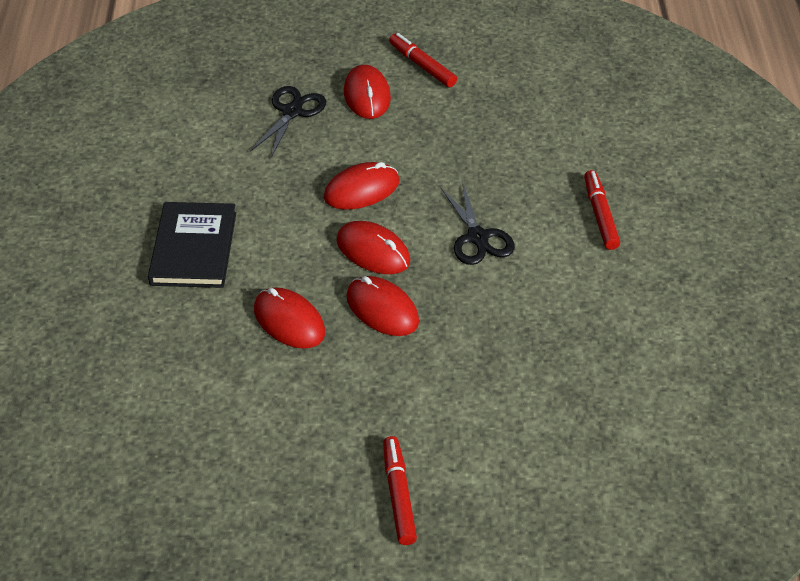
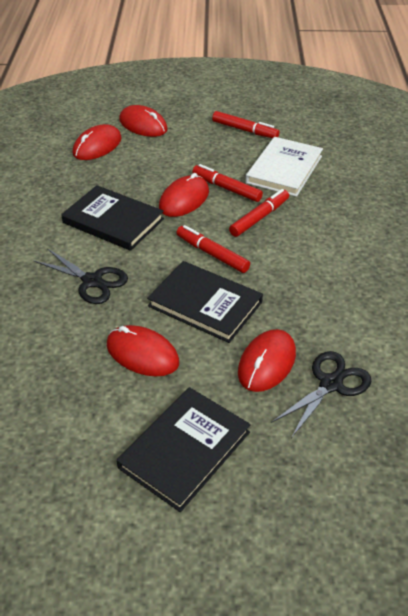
black book: 1 -> 3
red marker: 3 -> 4
white book: 0 -> 1

